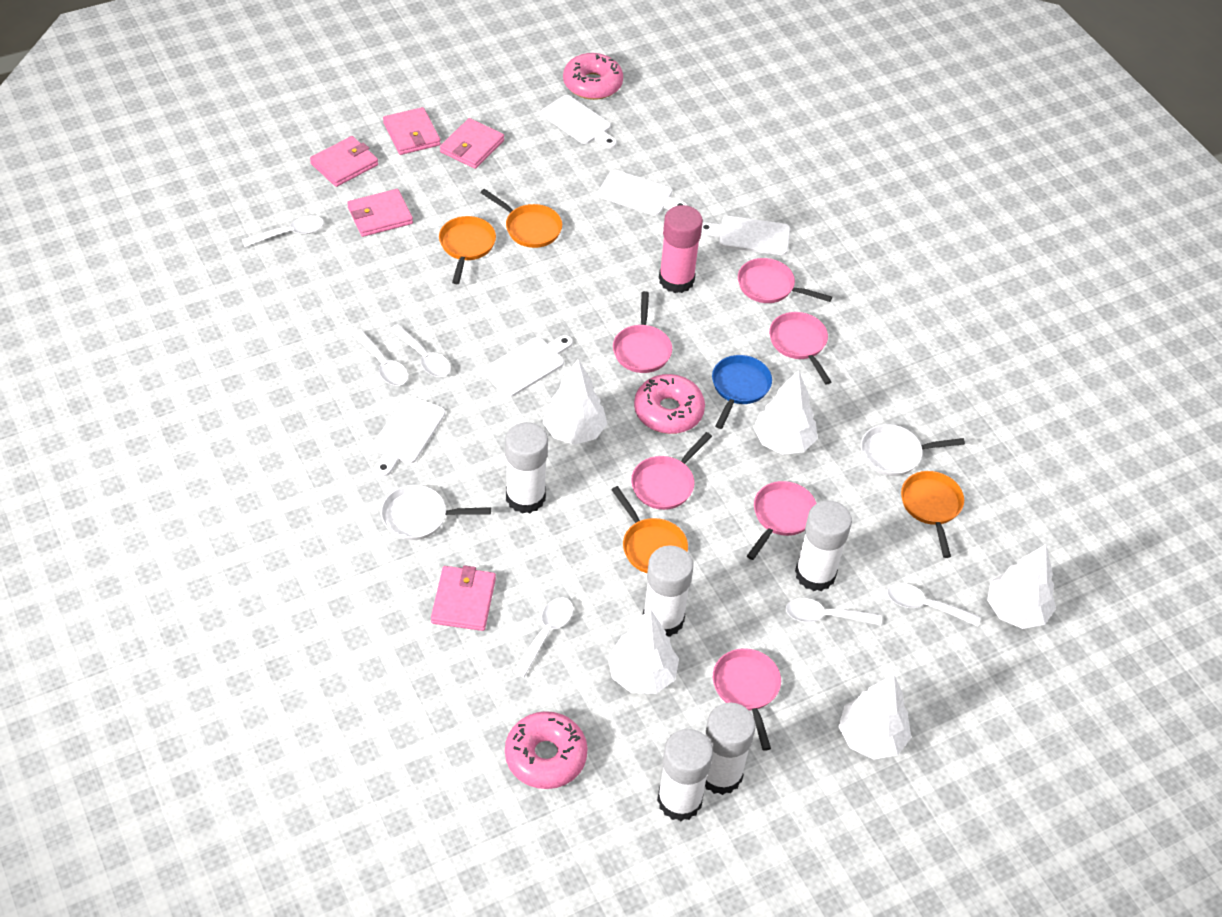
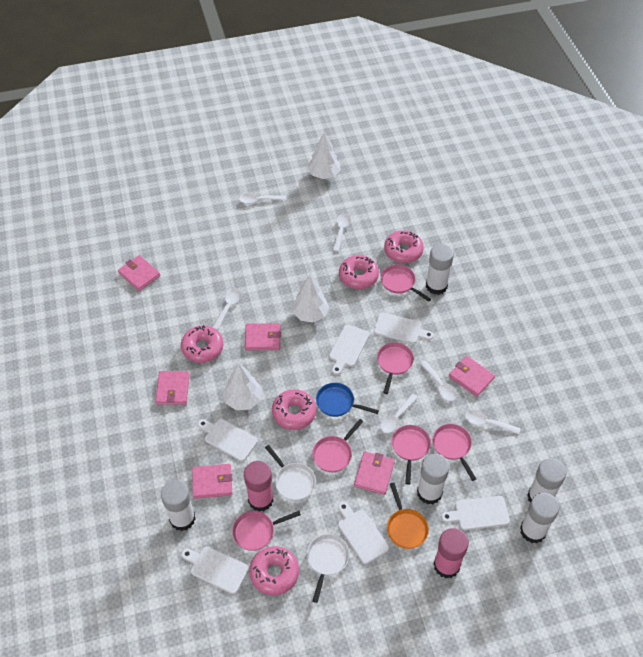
orange pan: 4 -> 1
pink donut: 3 -> 5
pink glue stick: 1 -> 2
pink wallet: 5 -> 6
white cutting board: 5 -> 6
white tree: 5 -> 3

